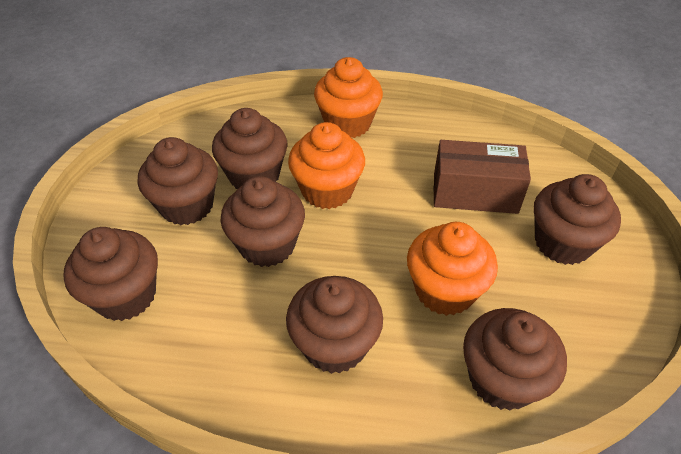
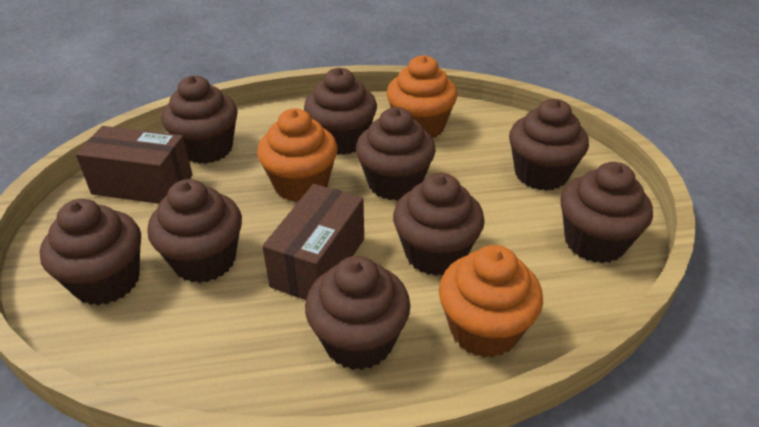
brown box: 1 -> 2
brown cupcake: 7 -> 9

